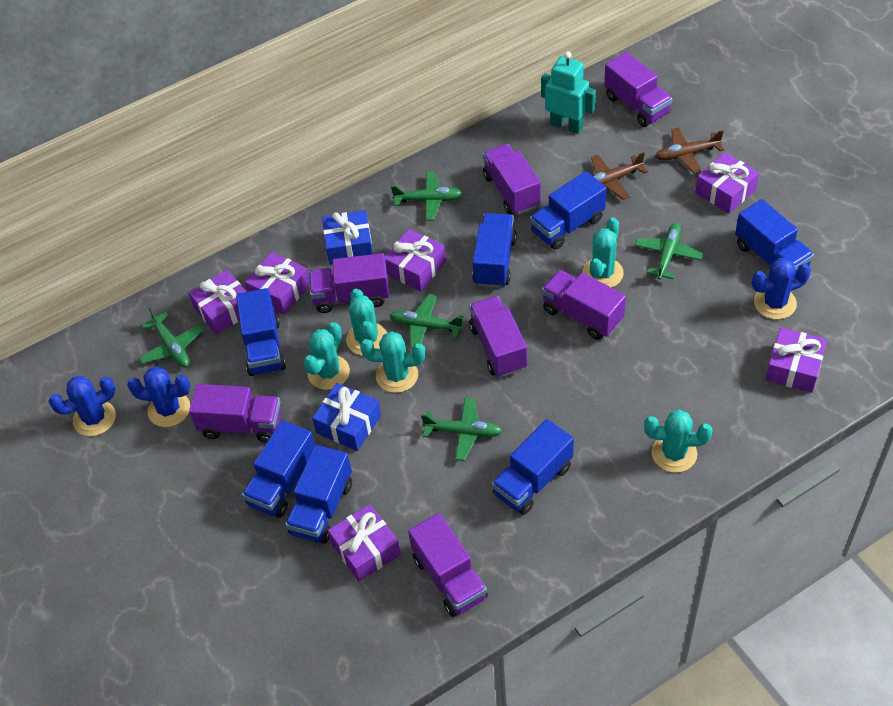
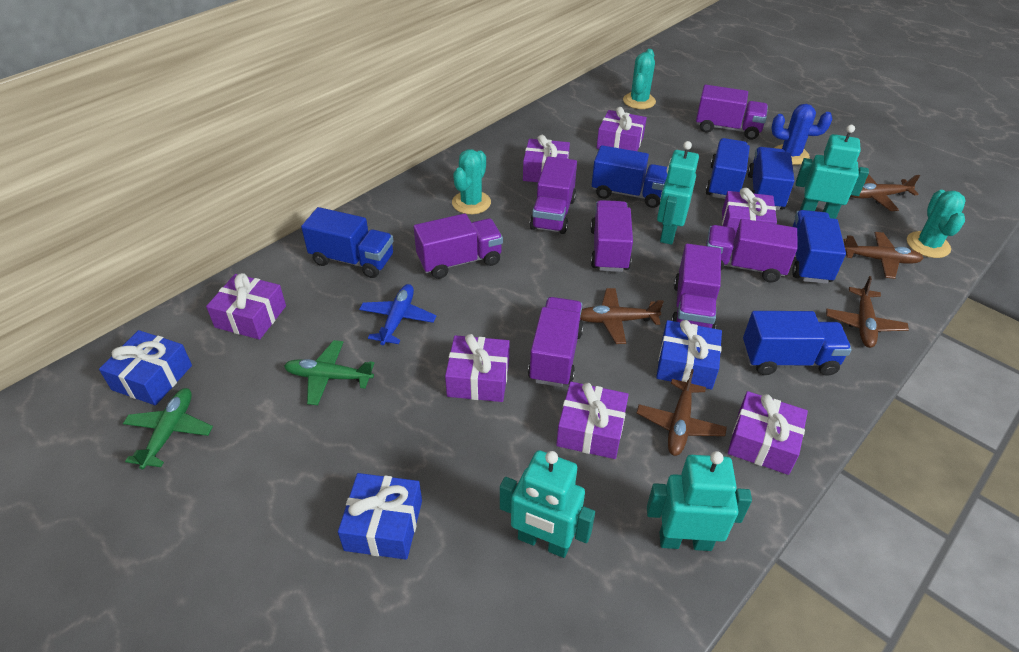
blue cactus: 3 -> 1
blue gift: 2 -> 3
blue plane: 0 -> 1
blue truck: 7 -> 6
brown plane: 2 -> 5
green plane: 5 -> 2
purple gift: 6 -> 7
turquoise cactus: 5 -> 3
turquoise robot: 1 -> 4

